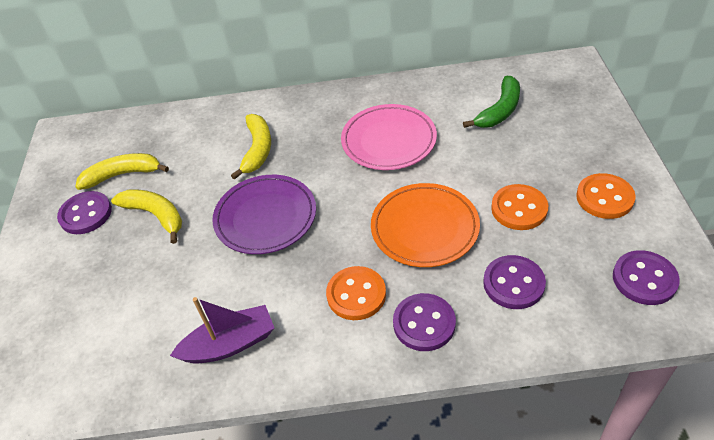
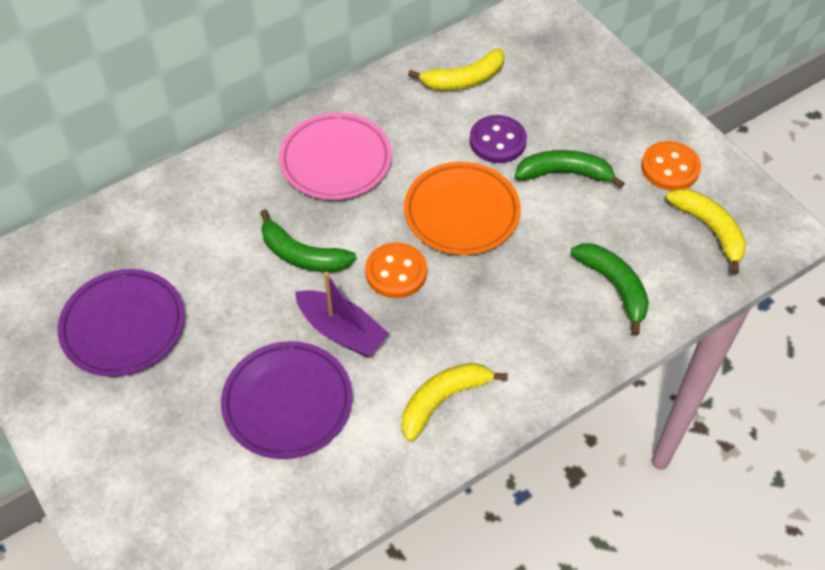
green banana: 1 -> 3
orange button: 3 -> 2
purple button: 4 -> 1
purple plate: 1 -> 2

